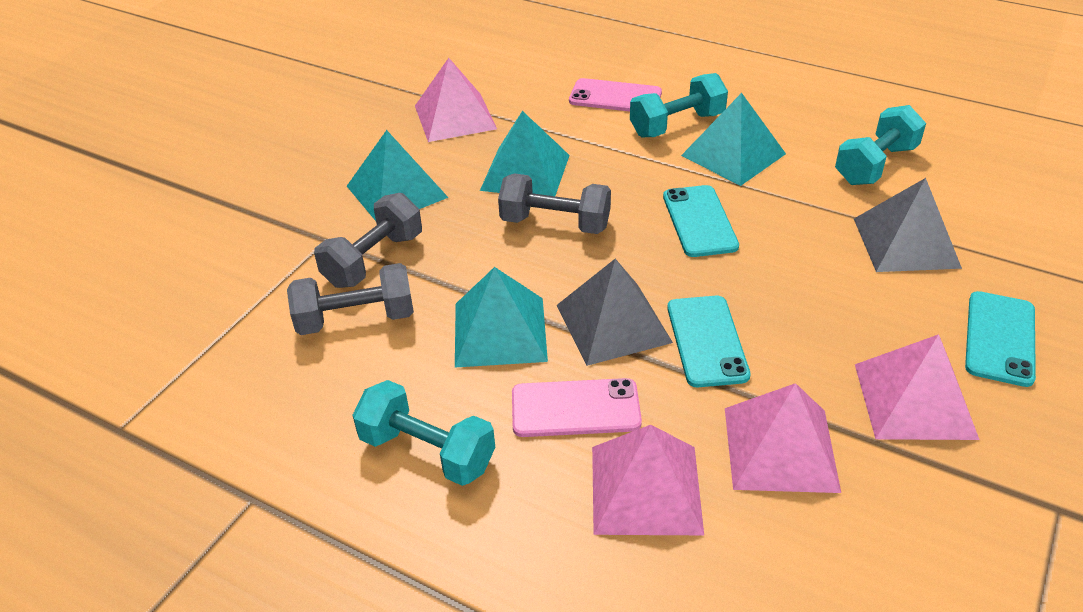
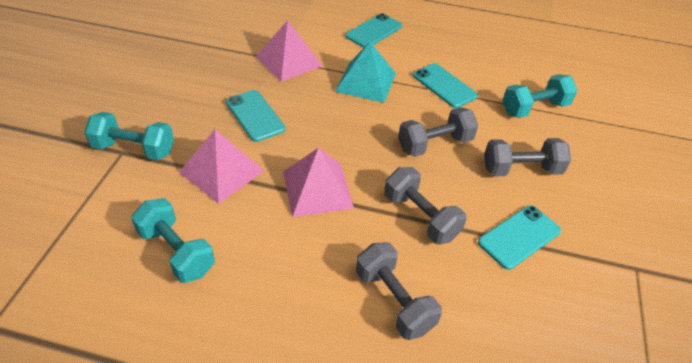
grey dumbbell: 3 -> 4
grey pyramid: 2 -> 0
pink phone: 2 -> 0
pink pyramid: 4 -> 3
turquoise phone: 3 -> 4
turquoise pyramid: 4 -> 1

